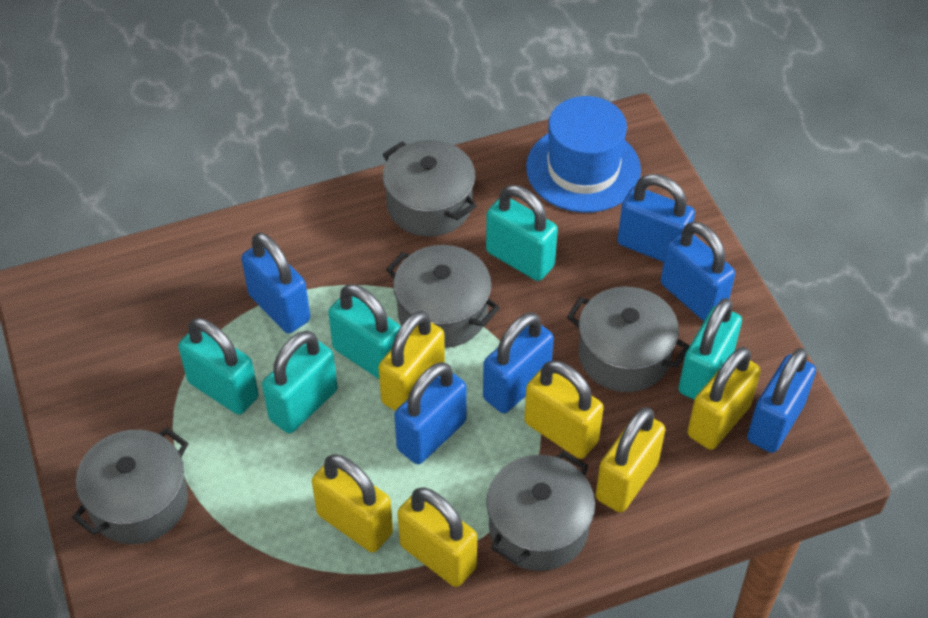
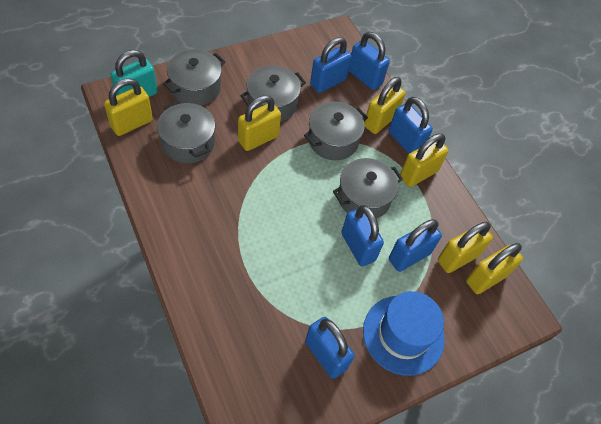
turquoise padlock: 5 -> 1

